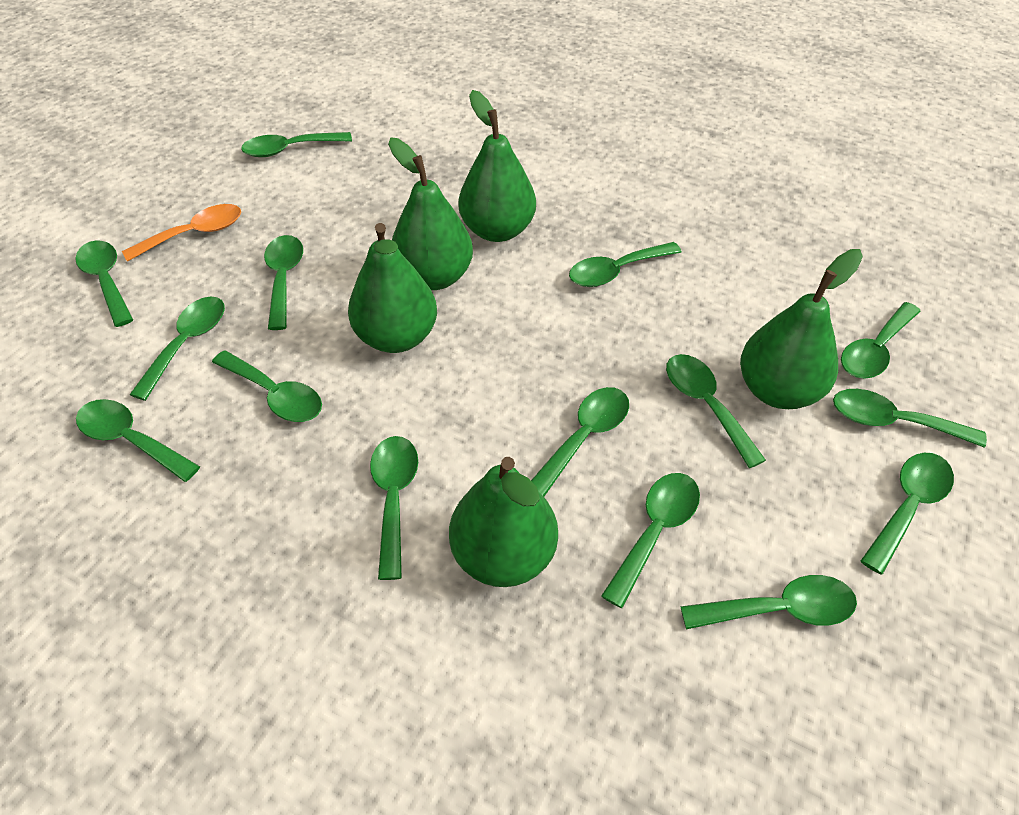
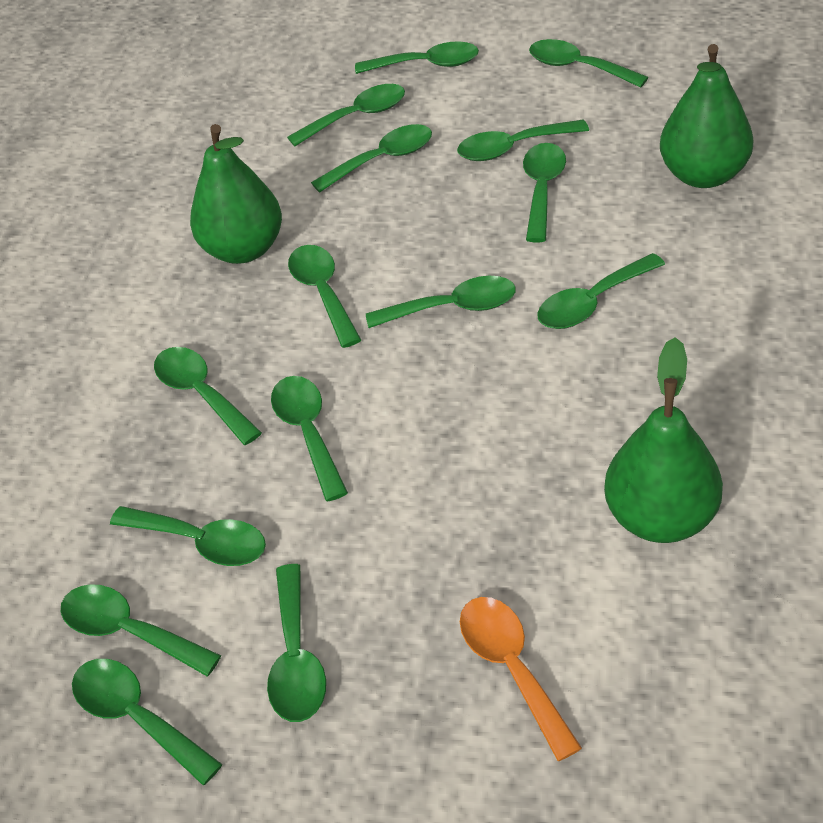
green pear: 5 -> 3

